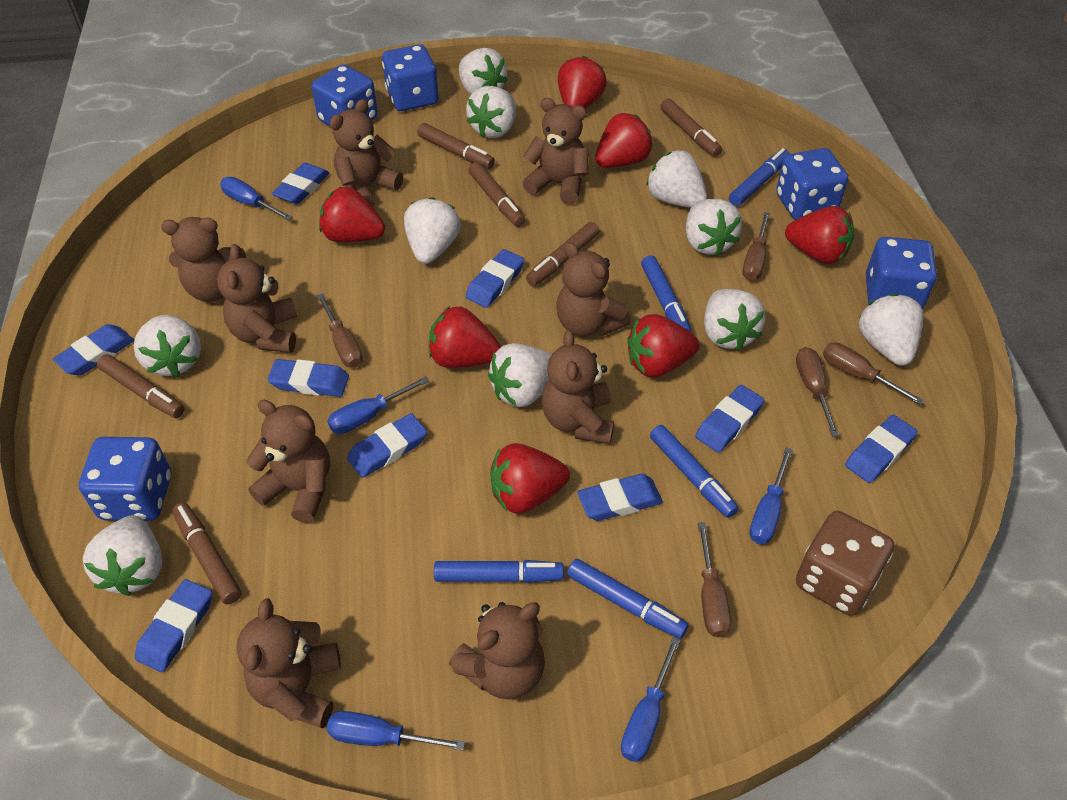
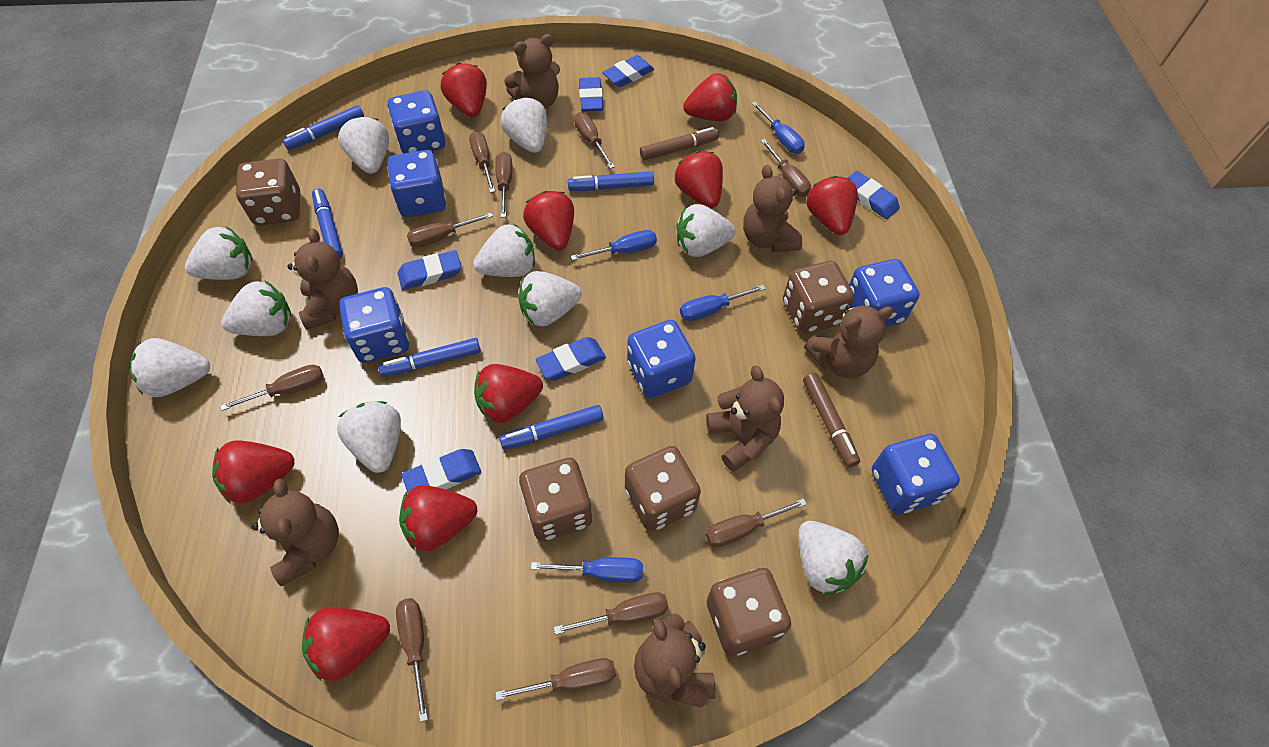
blue dice: 5 -> 6
blue eraser: 9 -> 6
blue screwdriver: 5 -> 4
brown dice: 1 -> 5
brown marker: 6 -> 2
brown screwdriver: 5 -> 10
brown teddy bear: 9 -> 7
red strawberry: 7 -> 9

